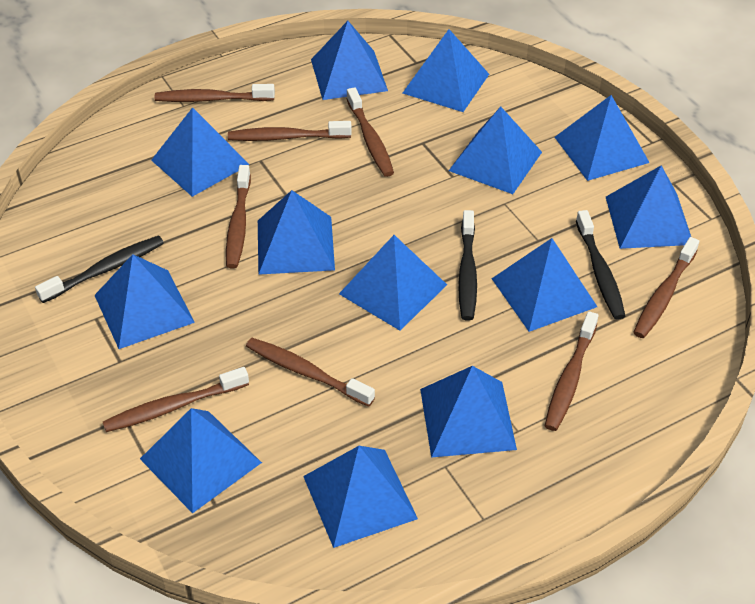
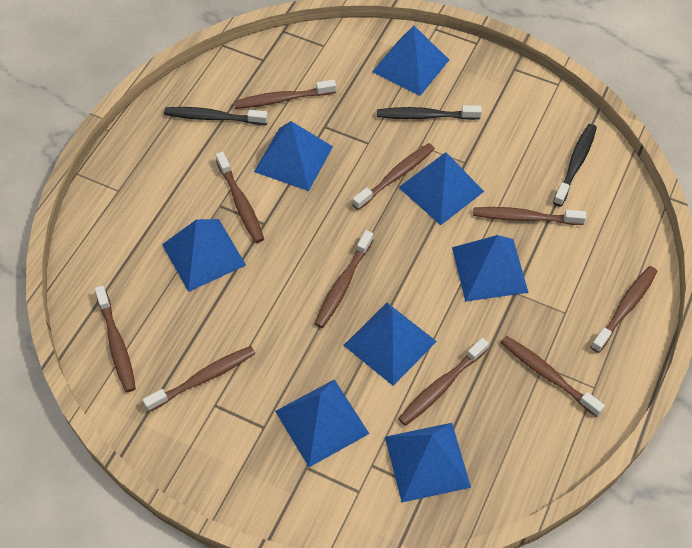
blue pyramid: 13 -> 8
brown toothbrush: 8 -> 10

